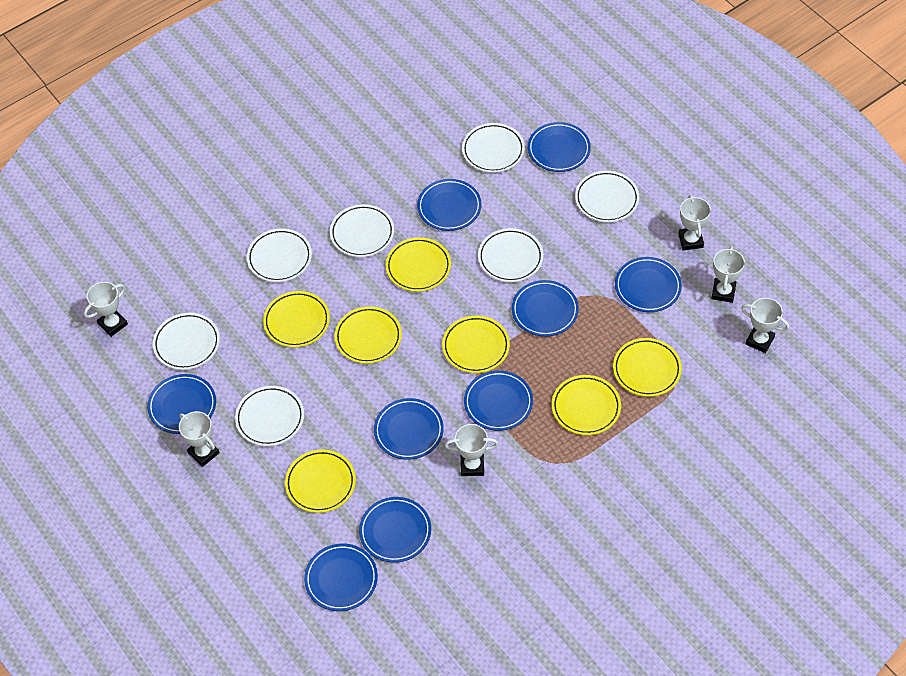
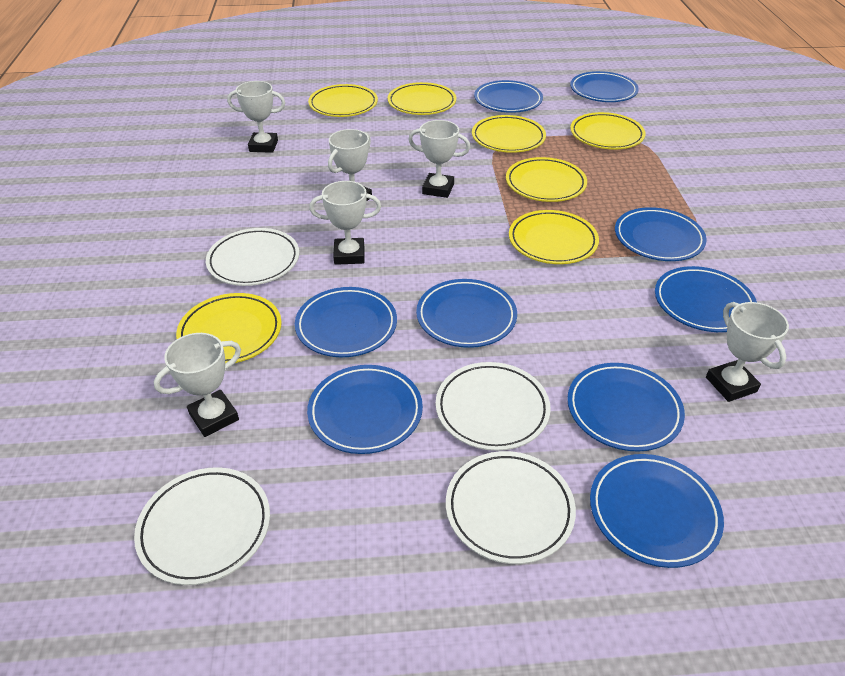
white plate: 7 -> 4

